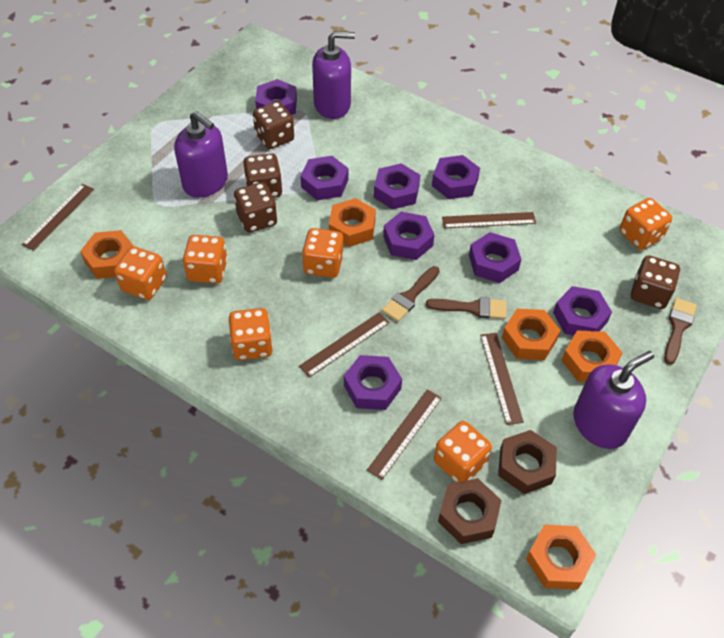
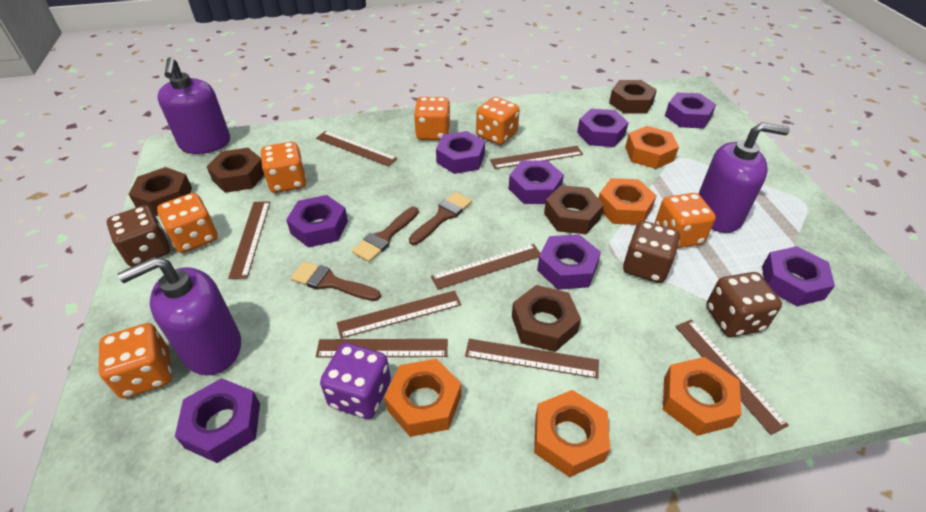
brown dice: 4 -> 3
brown nut: 2 -> 5
brown ruler: 5 -> 8
purple dice: 0 -> 1

